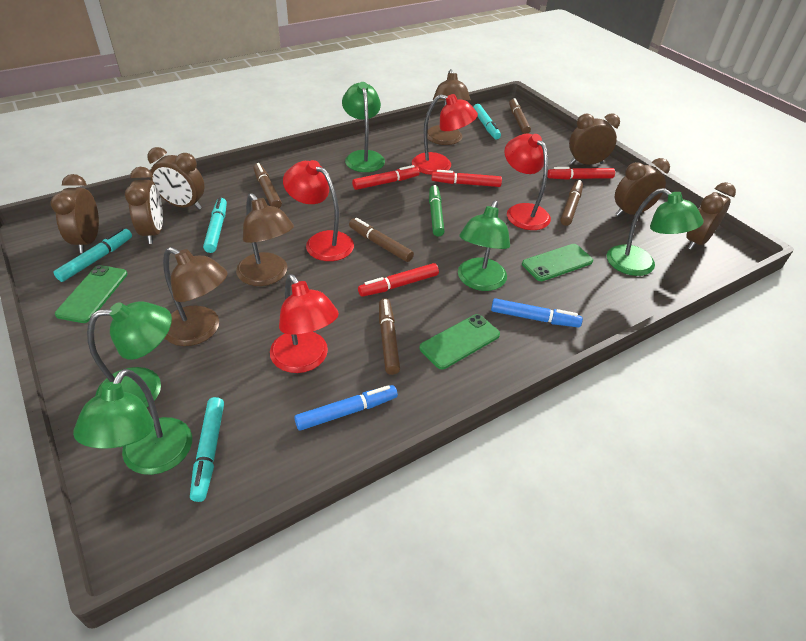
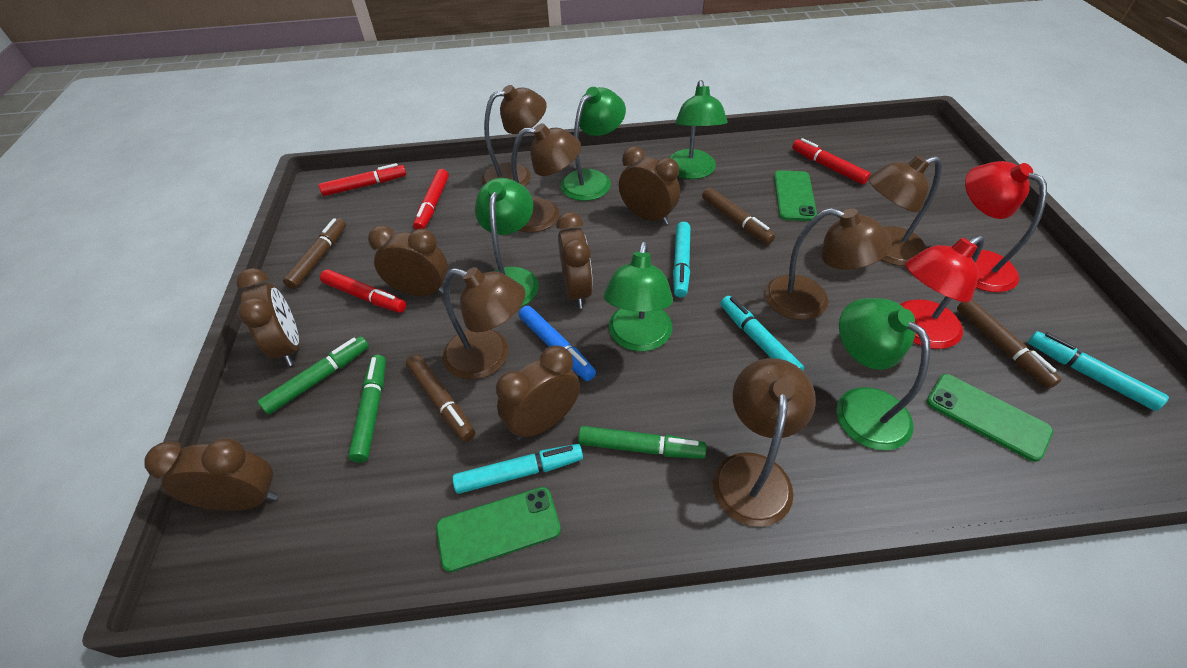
blue marker: 2 -> 1
brown lamp: 3 -> 6
brown marker: 5 -> 4
green marker: 1 -> 3
red lamp: 4 -> 2

